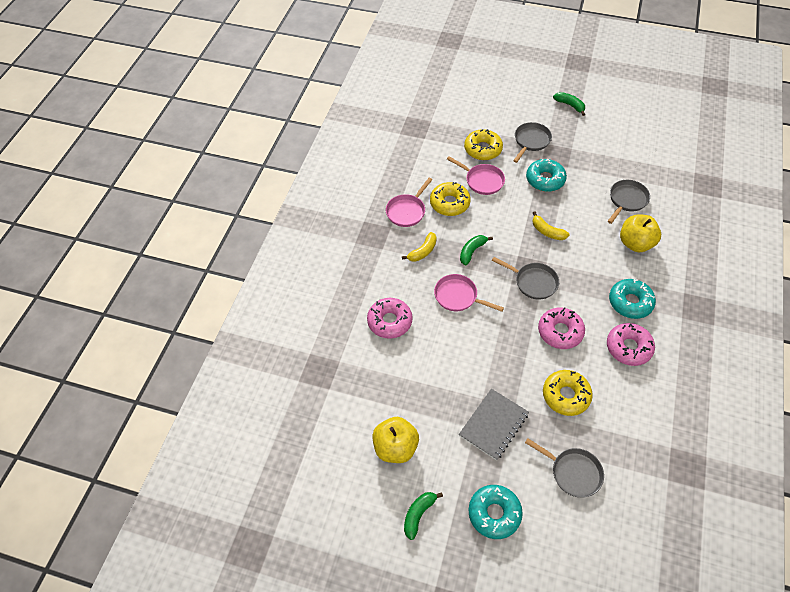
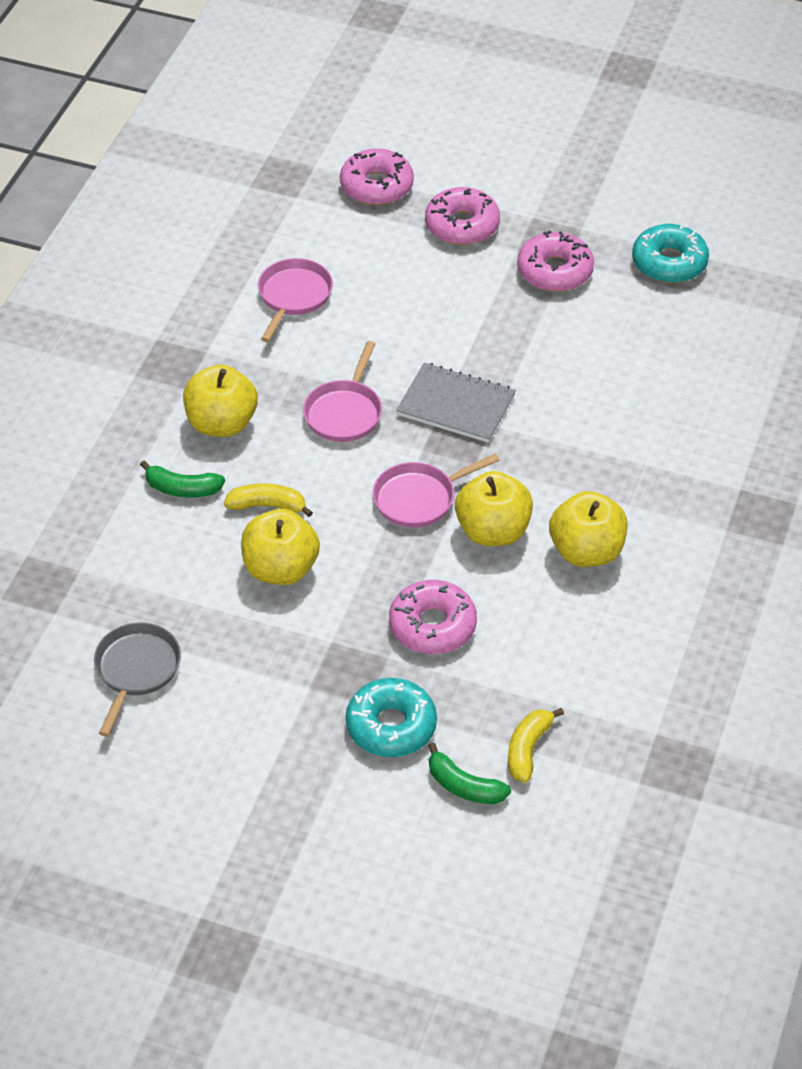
green banana: 3 -> 2
grey pan: 4 -> 1
pink donut: 3 -> 4
turquoise donut: 3 -> 2
yellow apple: 2 -> 4
yellow donut: 3 -> 0

